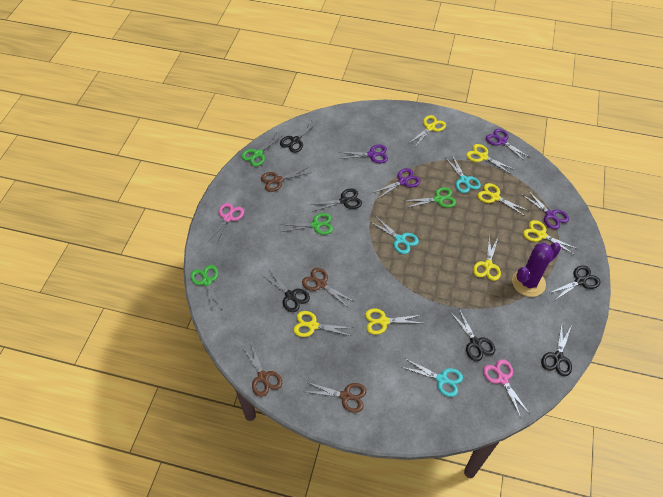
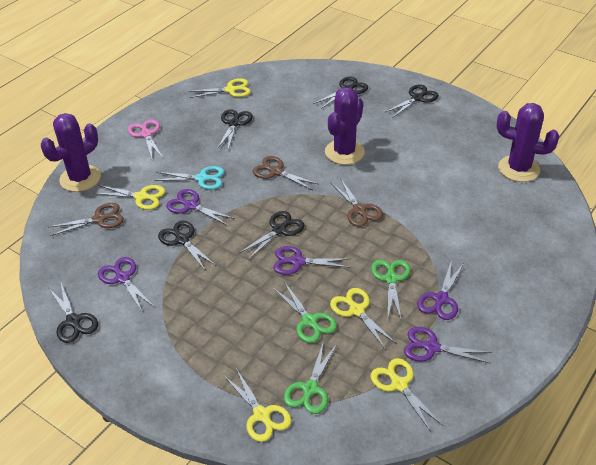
brown scissors: 4 -> 3
green scissors: 4 -> 3
pink scissors: 2 -> 1
purple cactus: 1 -> 3
purple scissors: 4 -> 5
turquoise scissors: 3 -> 1
yellow scissors: 7 -> 5

